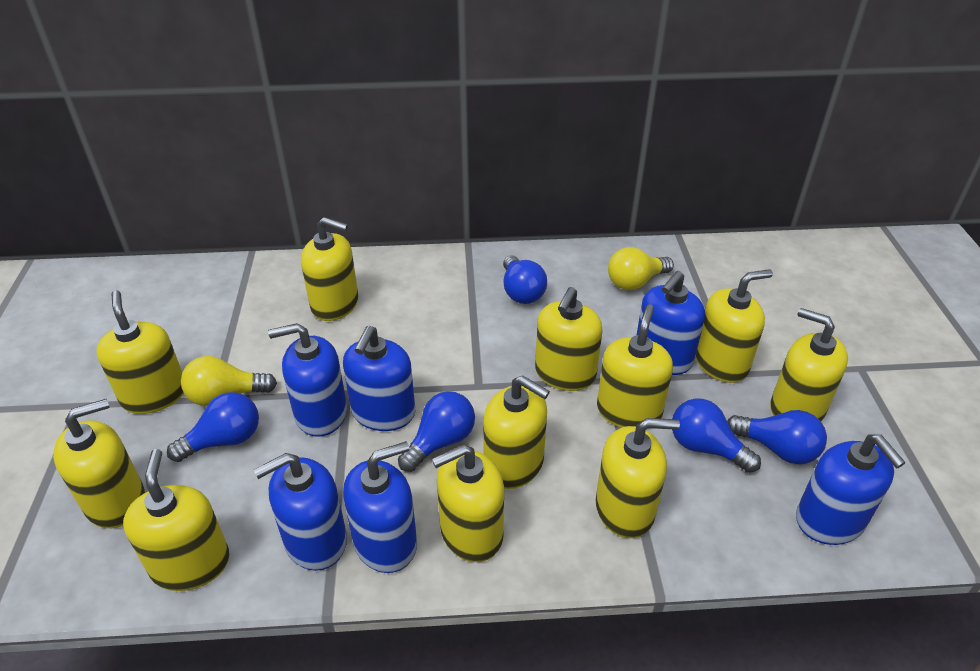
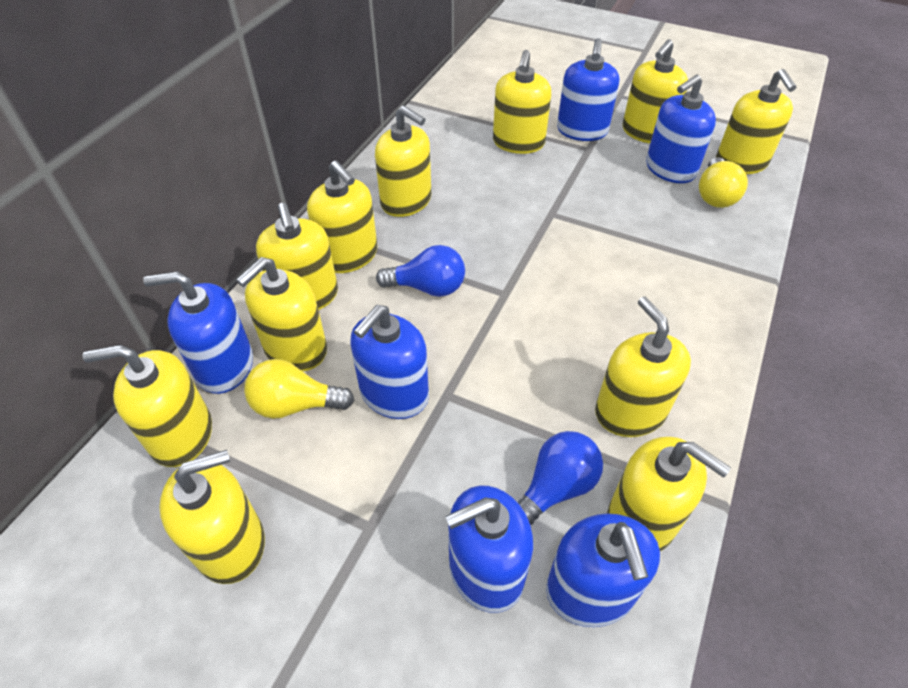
blue light bulb: 5 -> 2

